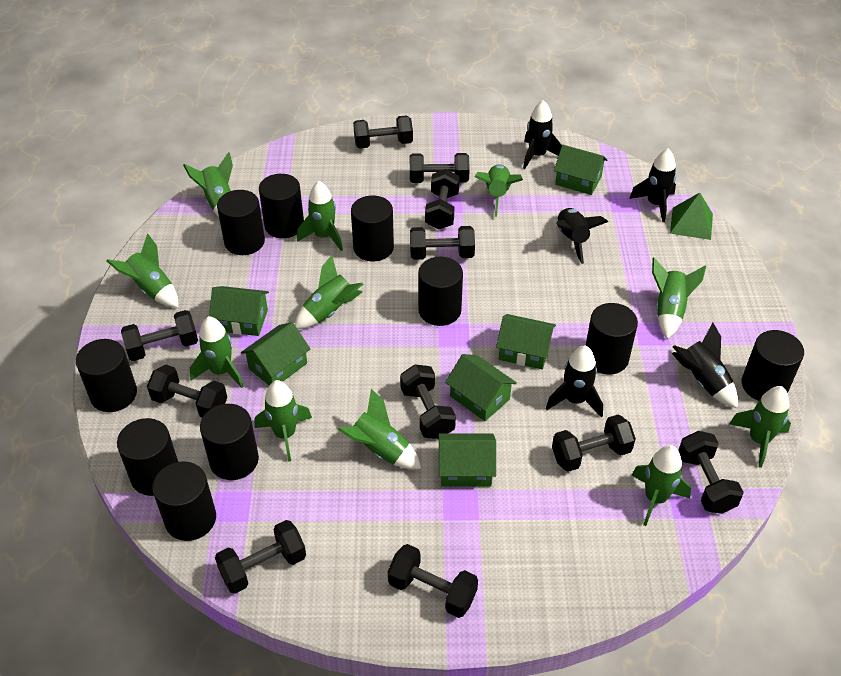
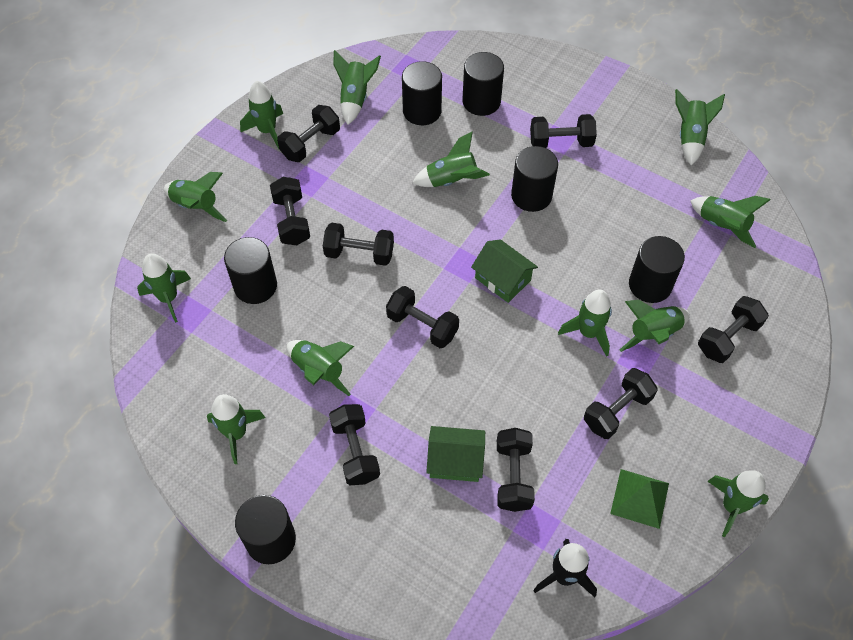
black cylinder: 10 -> 6
black dumbbell: 11 -> 9
black rocket: 5 -> 1
green house: 6 -> 2
green rocket: 11 -> 12

